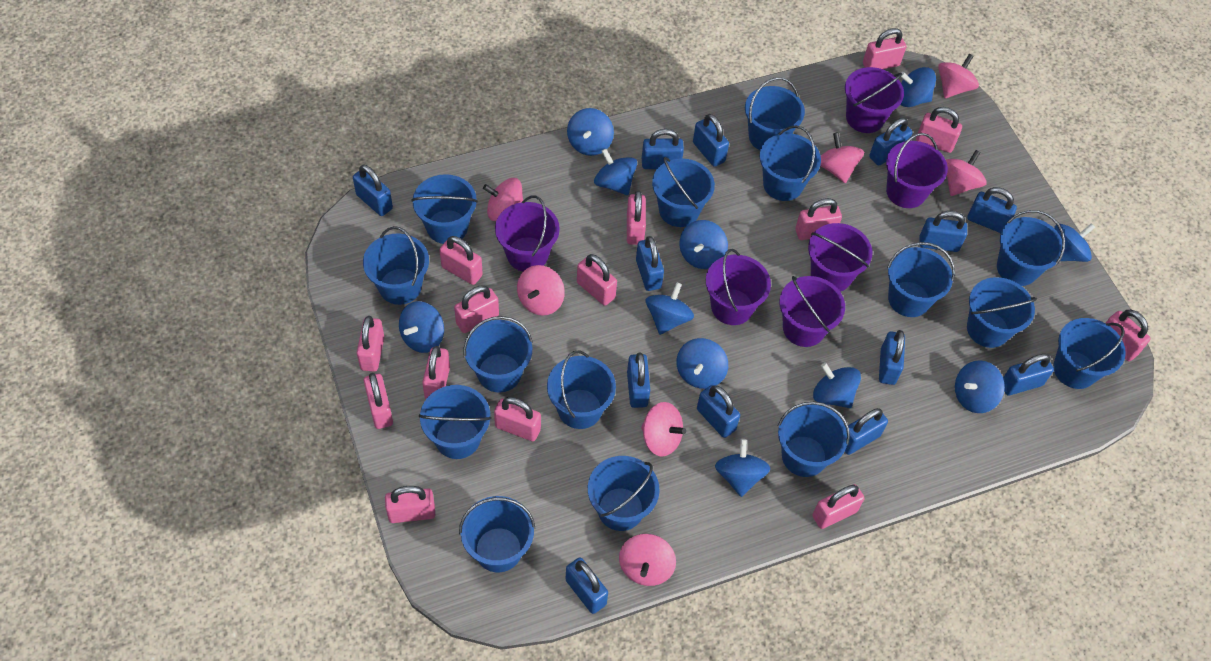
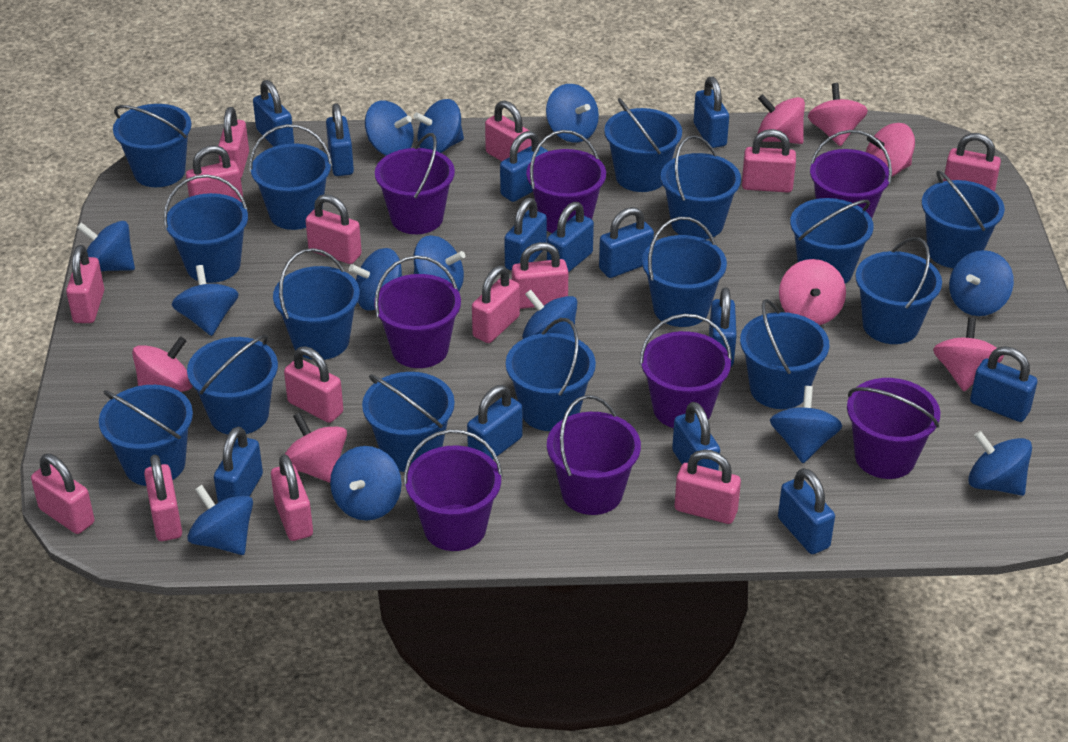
blue spinning top: 11 -> 13
purple bucket: 6 -> 8

